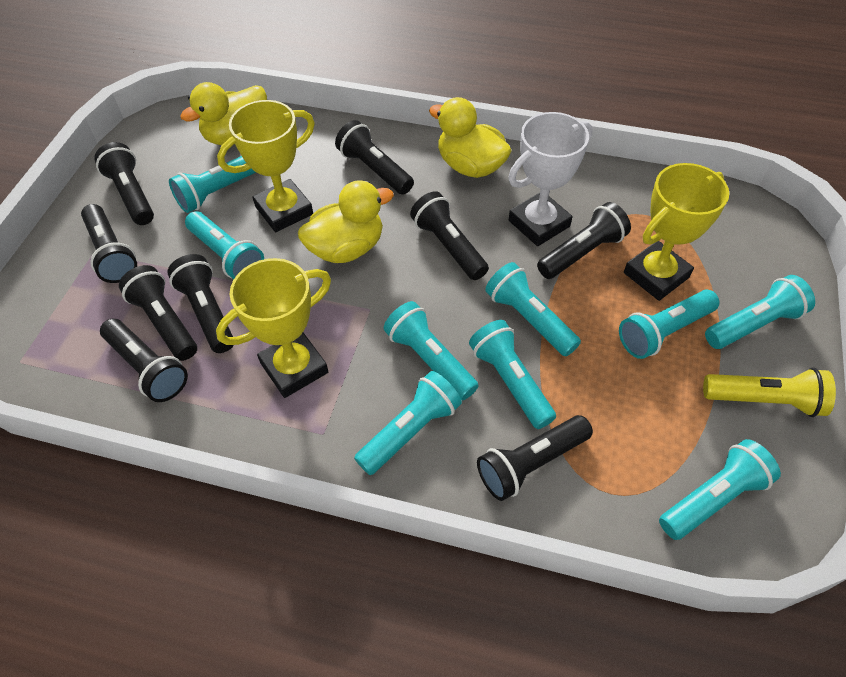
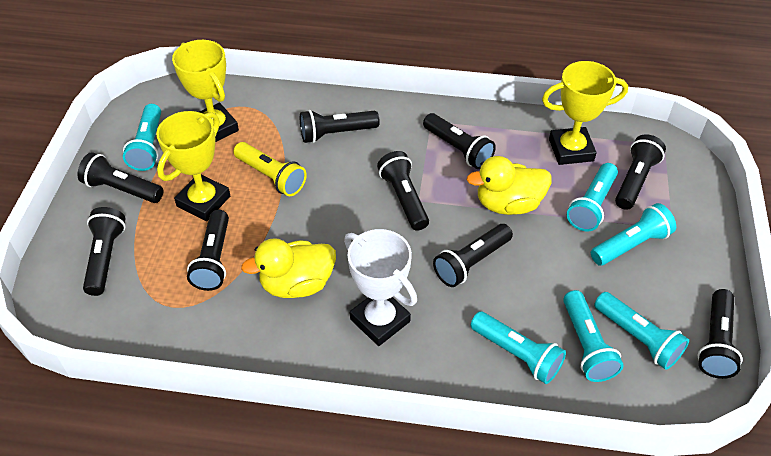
turquoise flashlight: 9 -> 6
yellow duck: 3 -> 2

